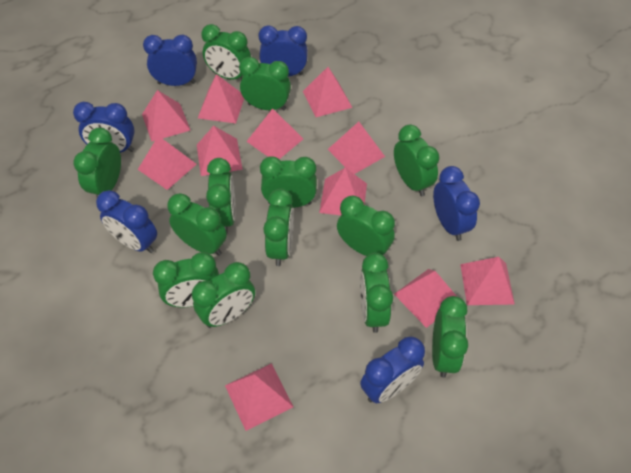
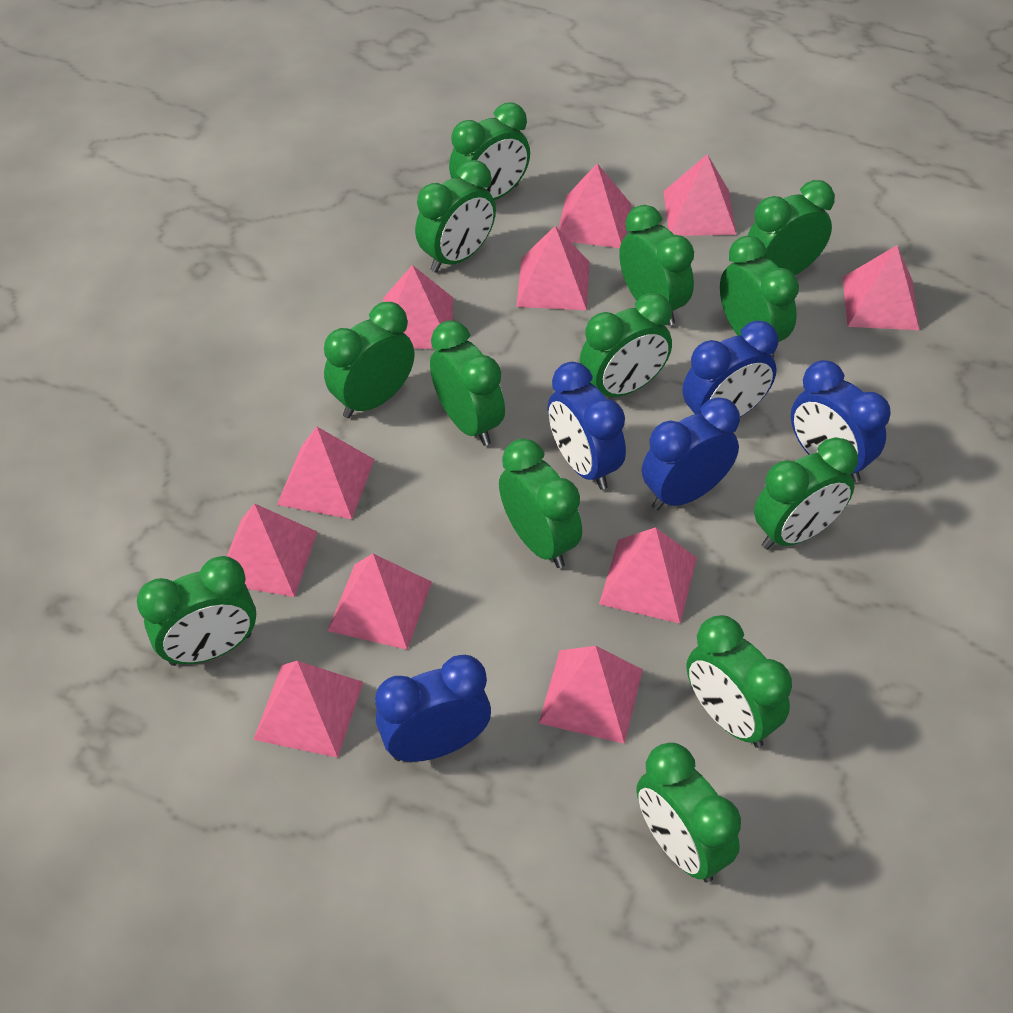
blue clock: 6 -> 5

